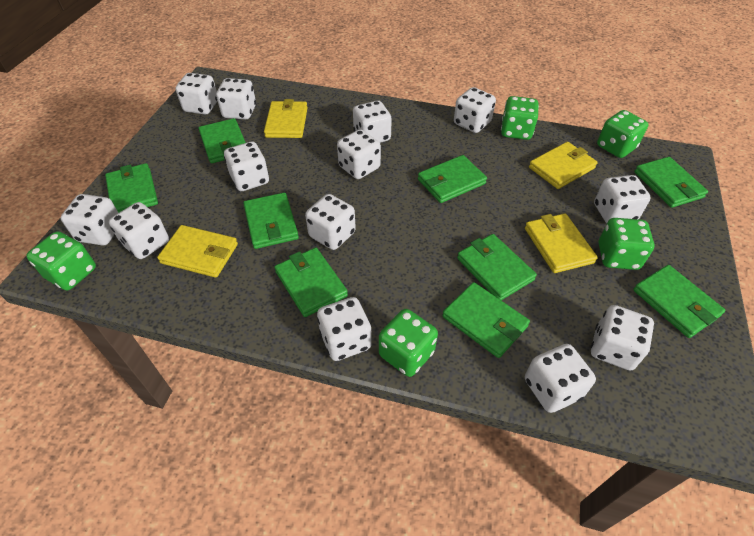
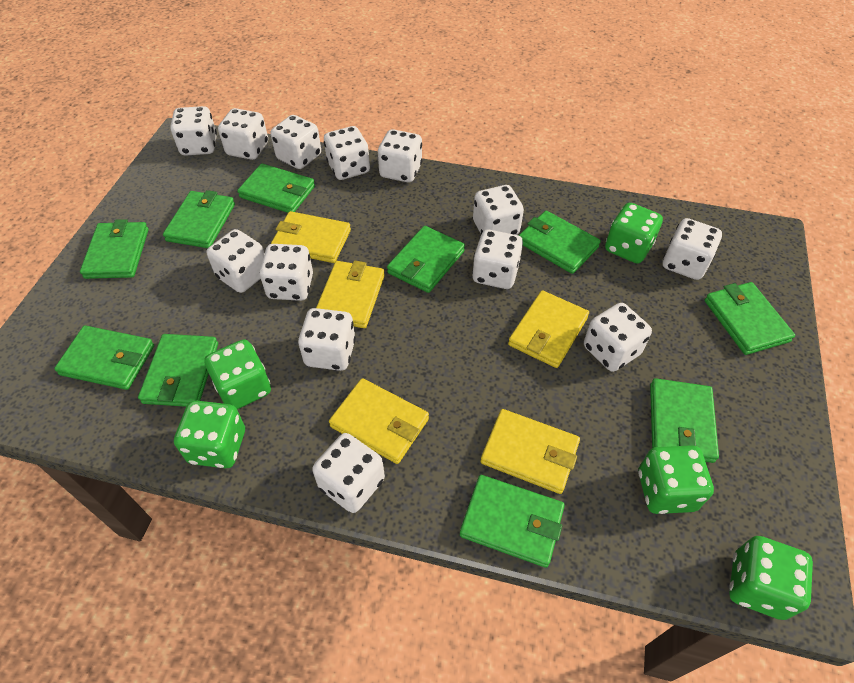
green wallet: 9 -> 10
yellow wallet: 4 -> 5

